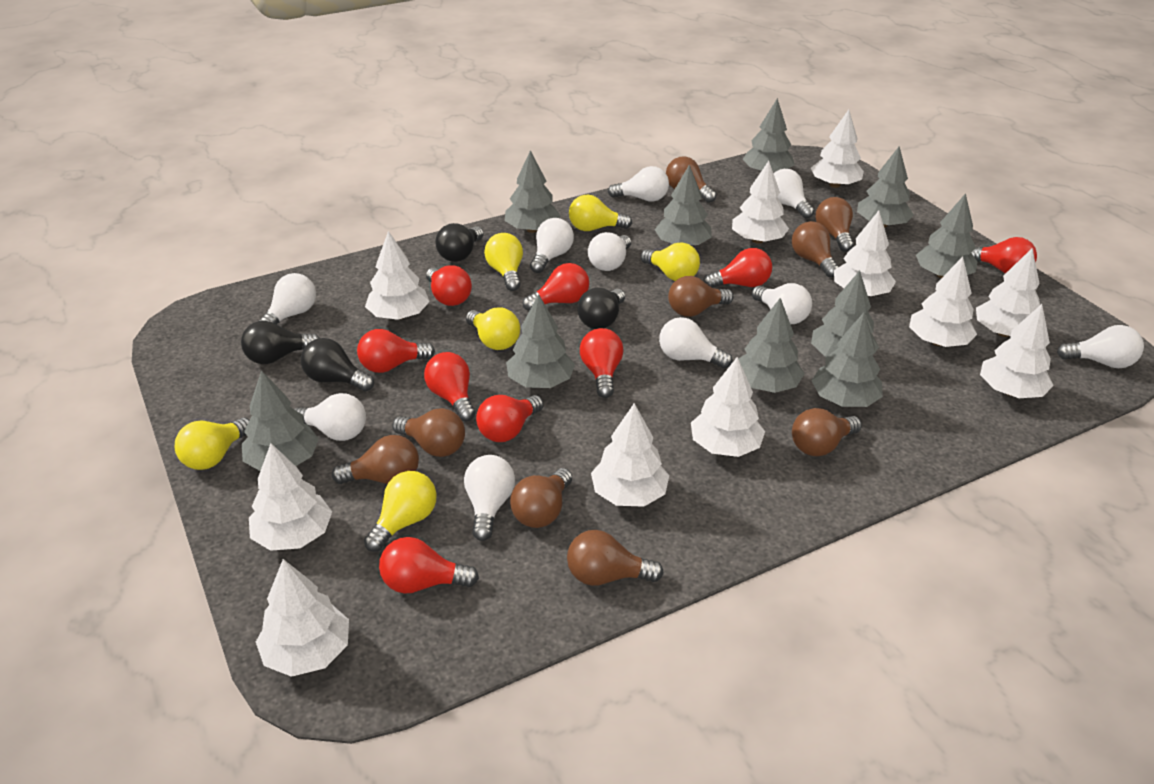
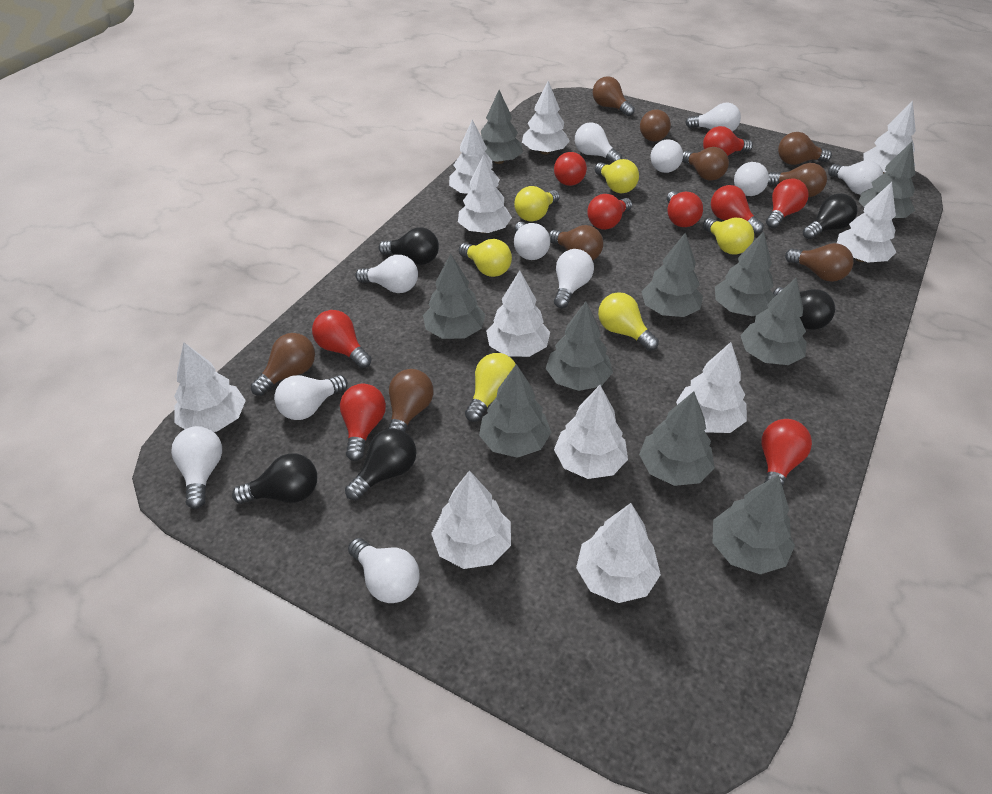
black light bulb: 4 -> 5
white light bulb: 10 -> 11

